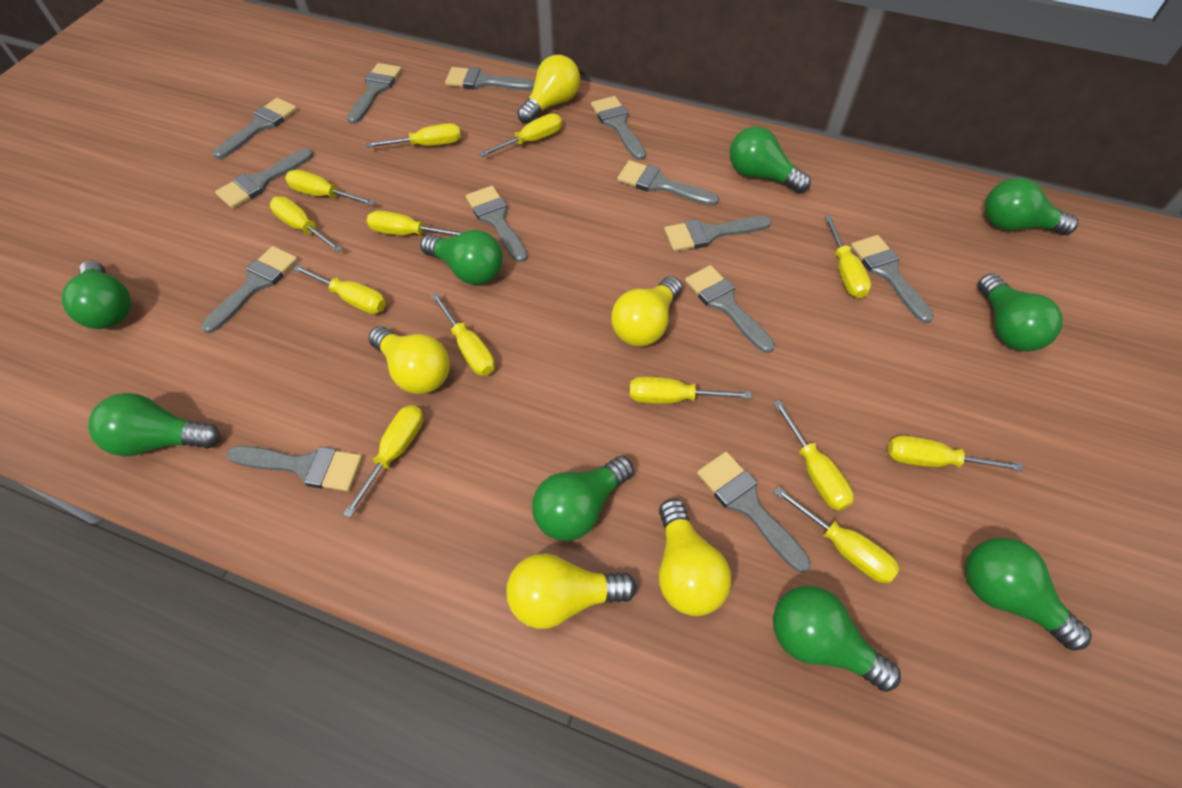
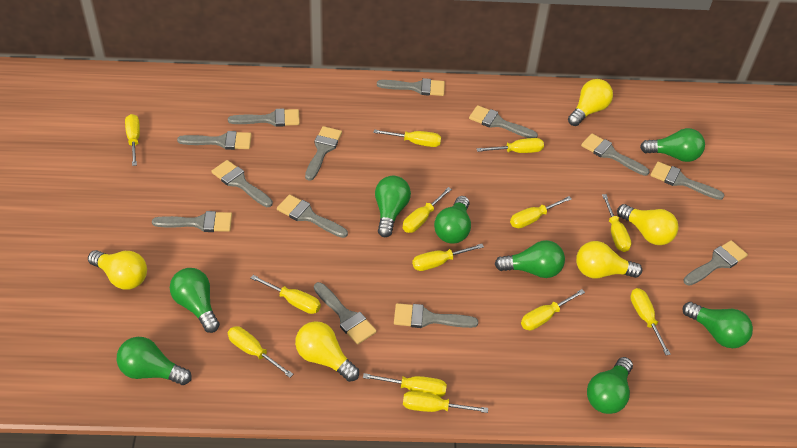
green light bulb: 9 -> 8

